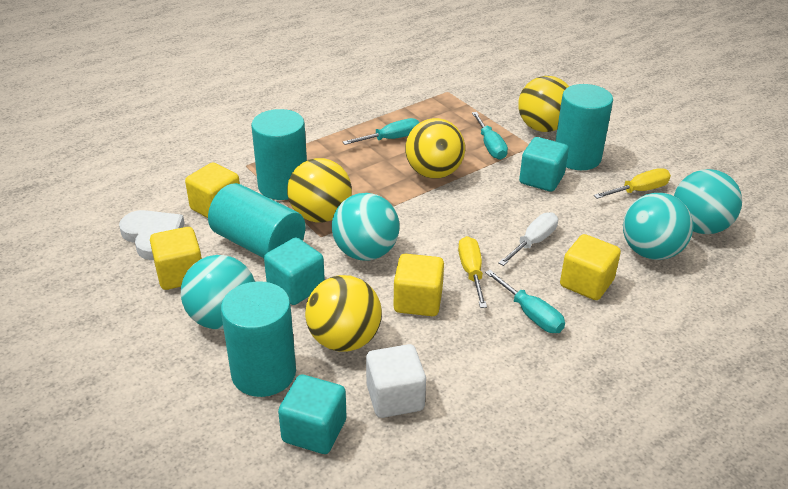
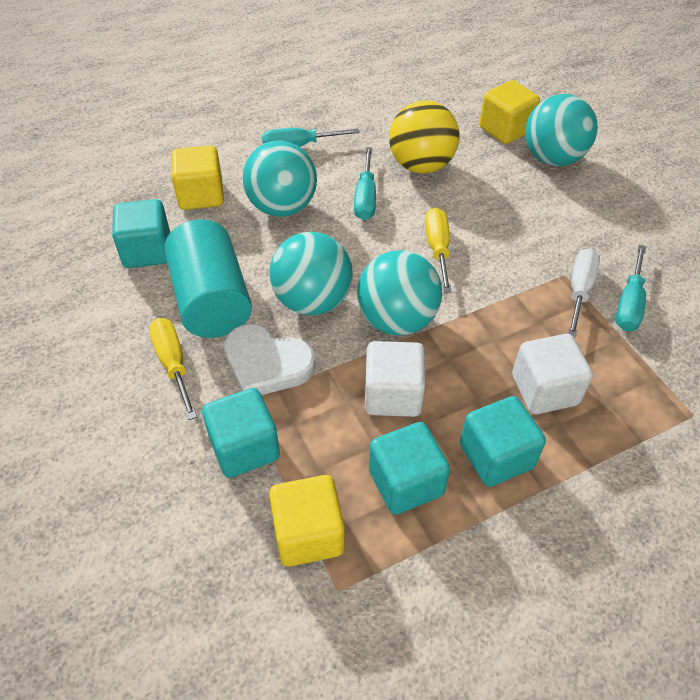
turquoise cube: 3 -> 4
turquoise cylinder: 4 -> 1
white cube: 1 -> 2
yellow ball: 4 -> 1
yellow cube: 4 -> 3

